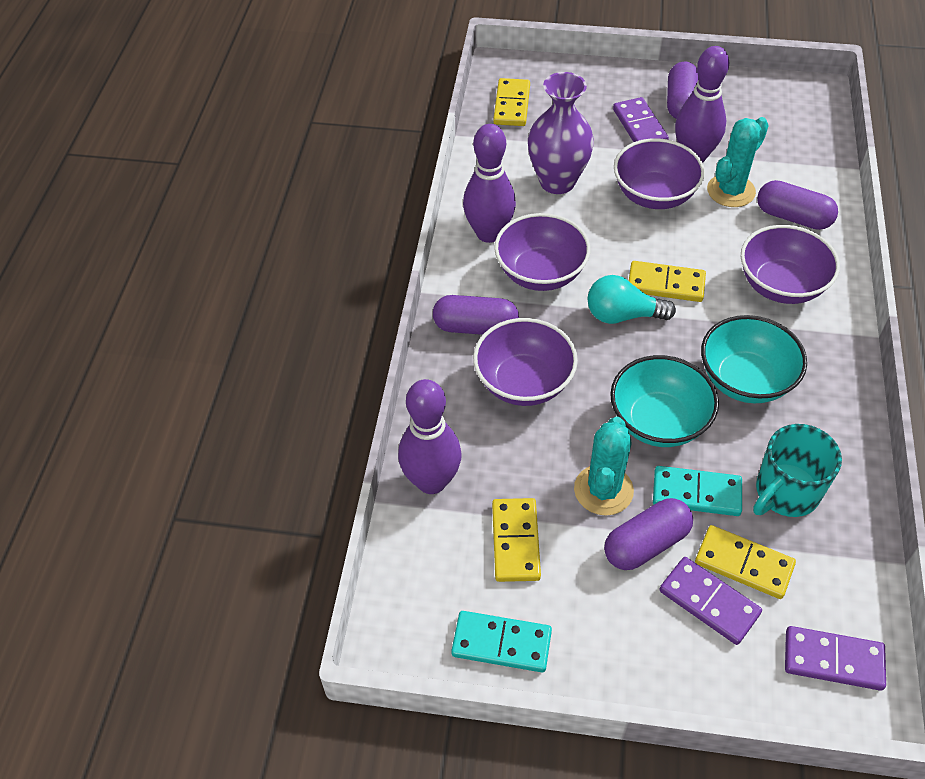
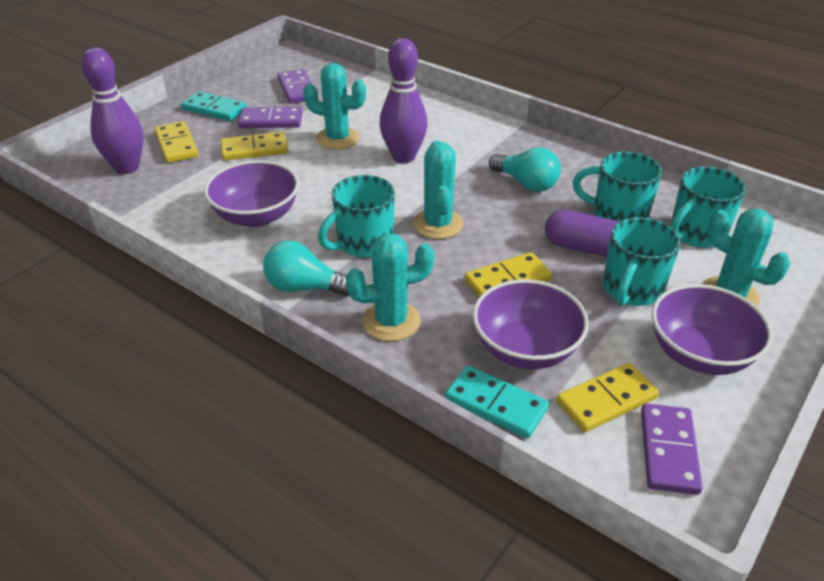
purple bowl: 4 -> 3
purple bowling pin: 3 -> 2
purple capsule: 4 -> 1
purple vase: 1 -> 0
turquoise bowl: 2 -> 0
turquoise cactus: 2 -> 4
turquoise light bulb: 1 -> 2
turquoise mug: 1 -> 4

